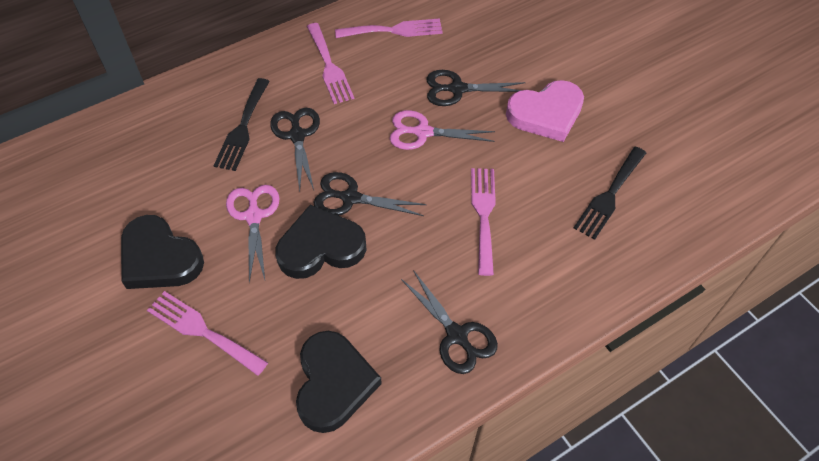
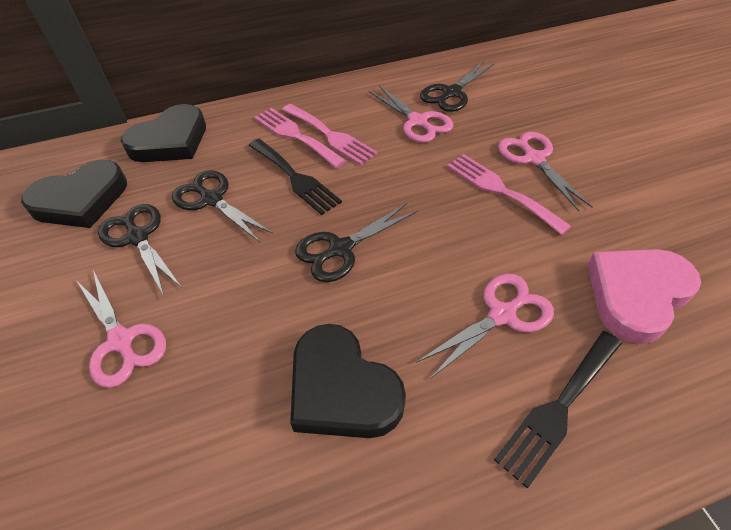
pink fork: 4 -> 3
pink scissors: 2 -> 4

